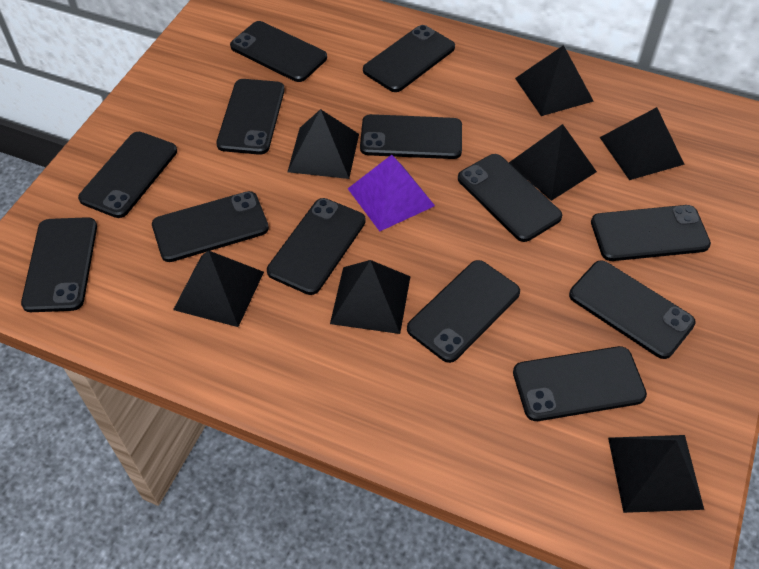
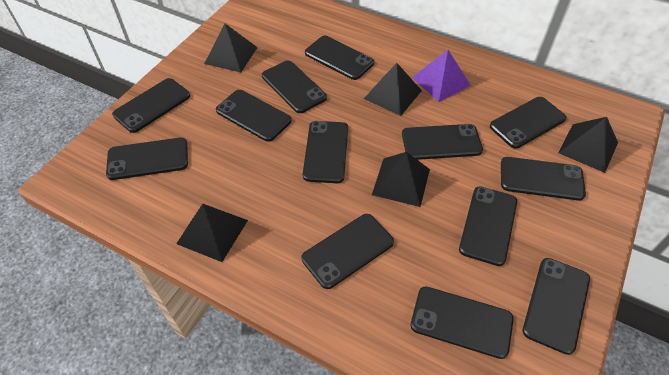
black pyramid: 7 -> 5

